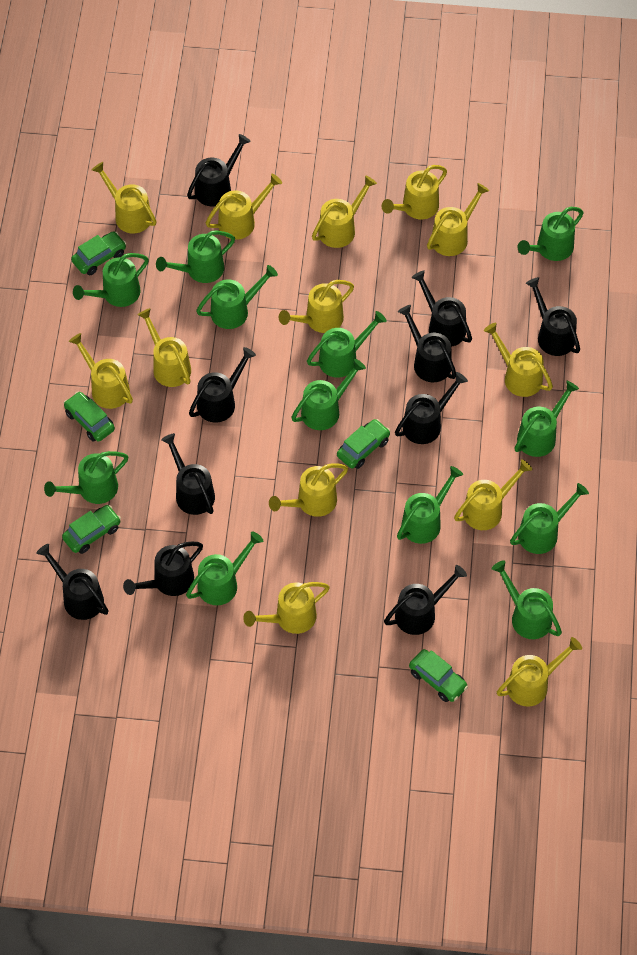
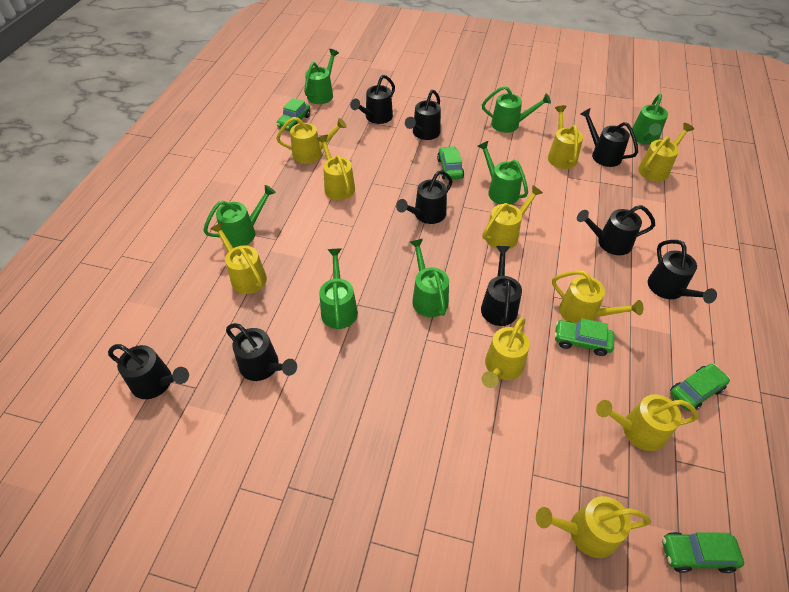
black watering can: 10 -> 9
green watering can: 12 -> 7
yellow watering can: 13 -> 10

